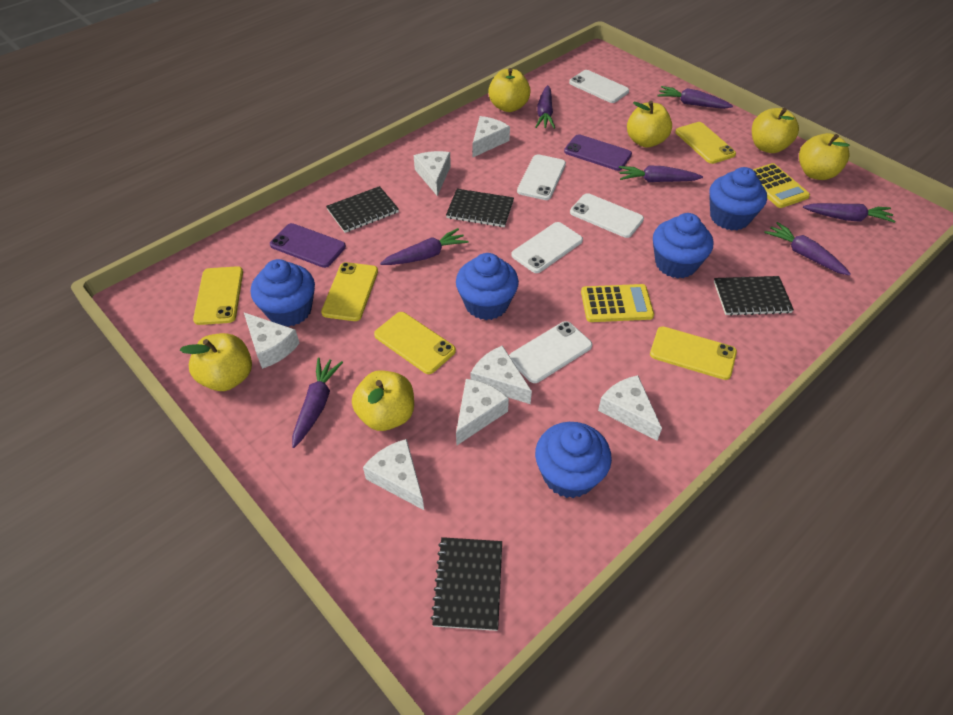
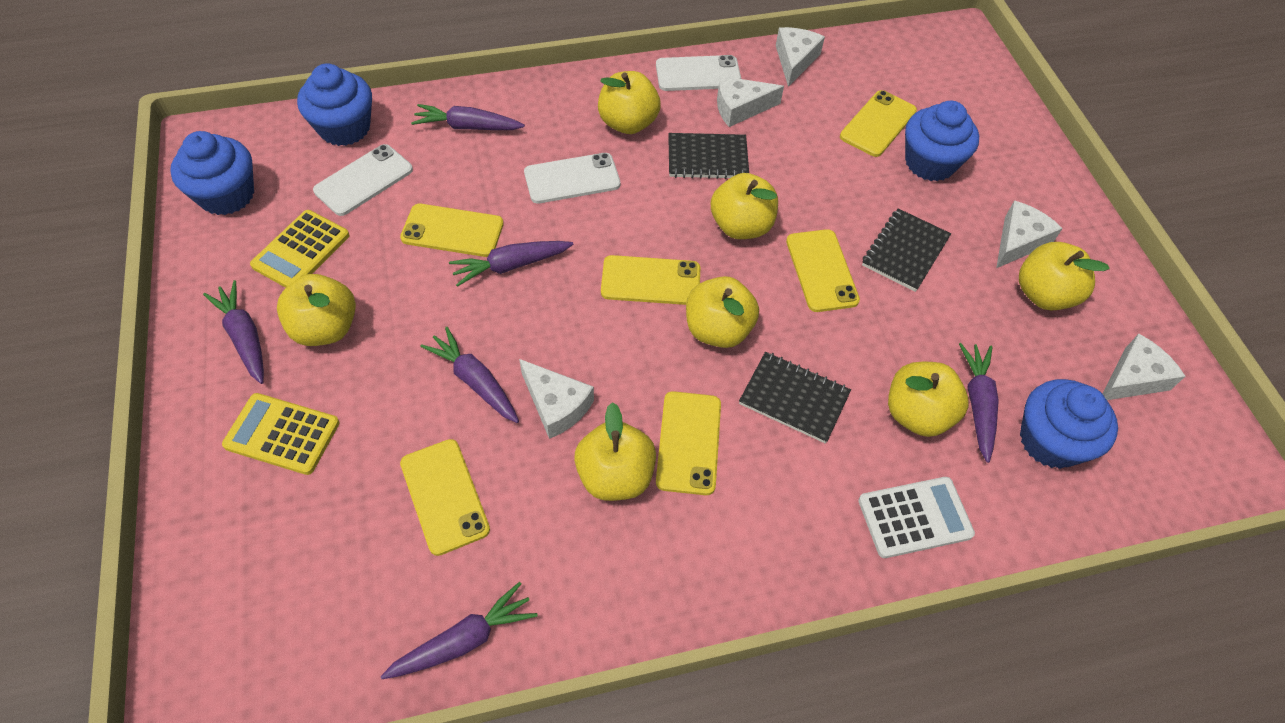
black notebook: 4 -> 3
blue cupcake: 5 -> 4
purple carrot: 7 -> 6
purple phone: 2 -> 0
white calculator: 0 -> 1
white cheese: 7 -> 5
white phone: 5 -> 3
yellow apple: 6 -> 7
yellow phone: 5 -> 6

